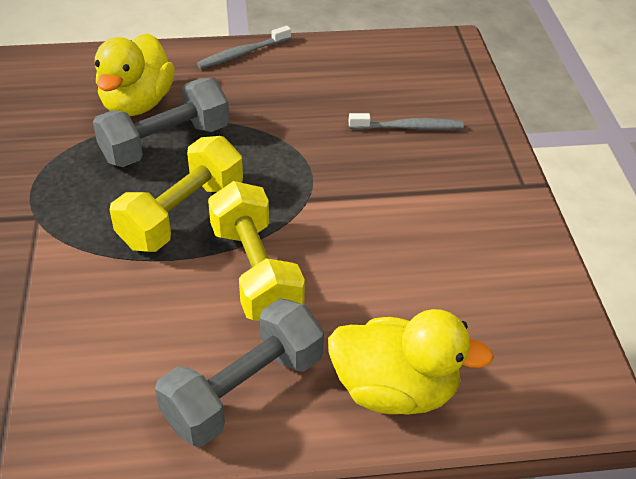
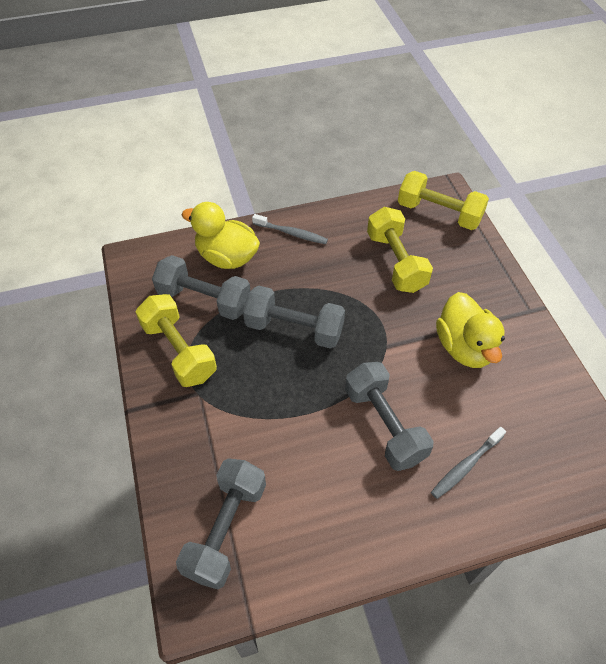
grey dumbbell: 2 -> 4
yellow dumbbell: 2 -> 3

